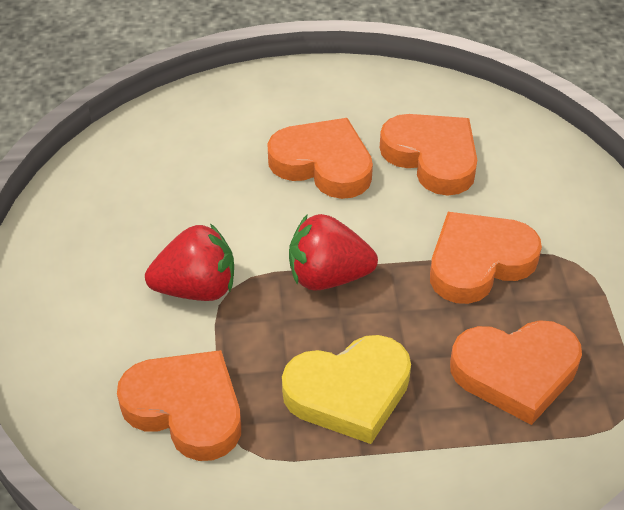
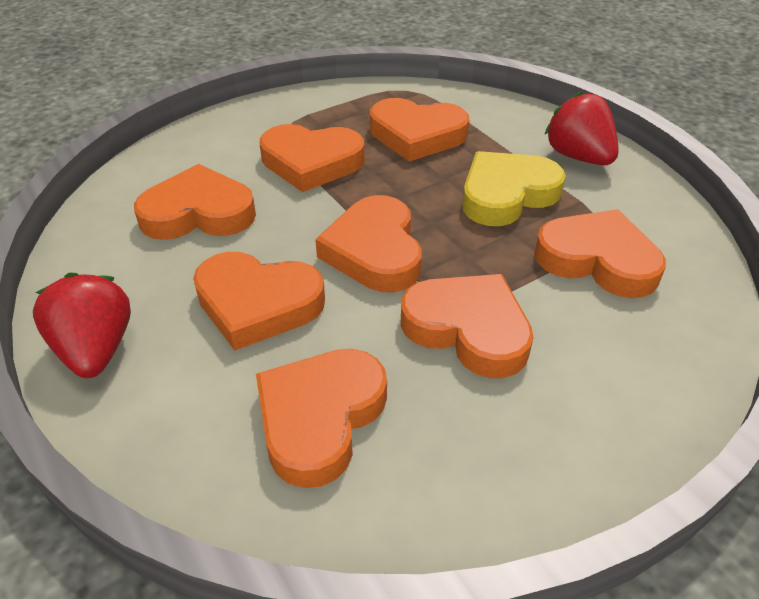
orange heart: 5 -> 8

